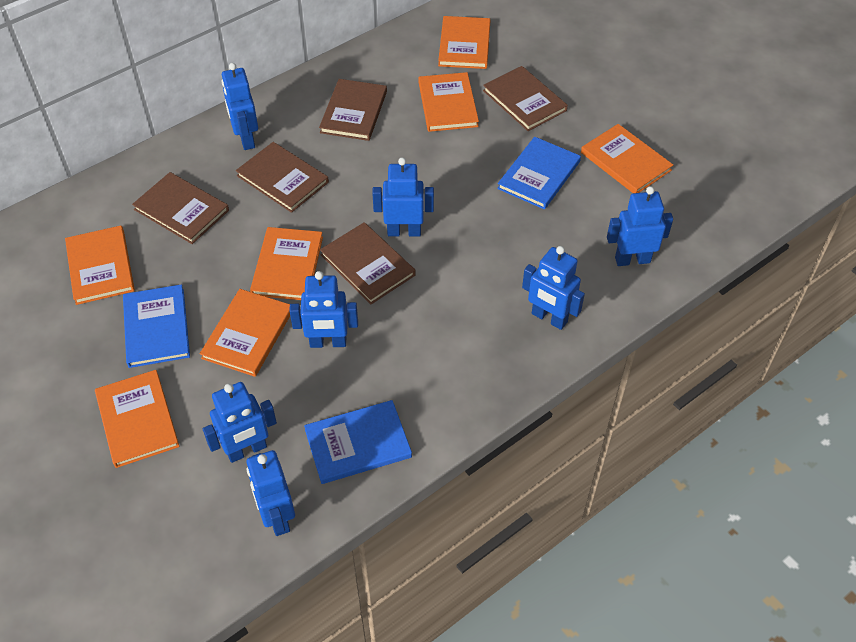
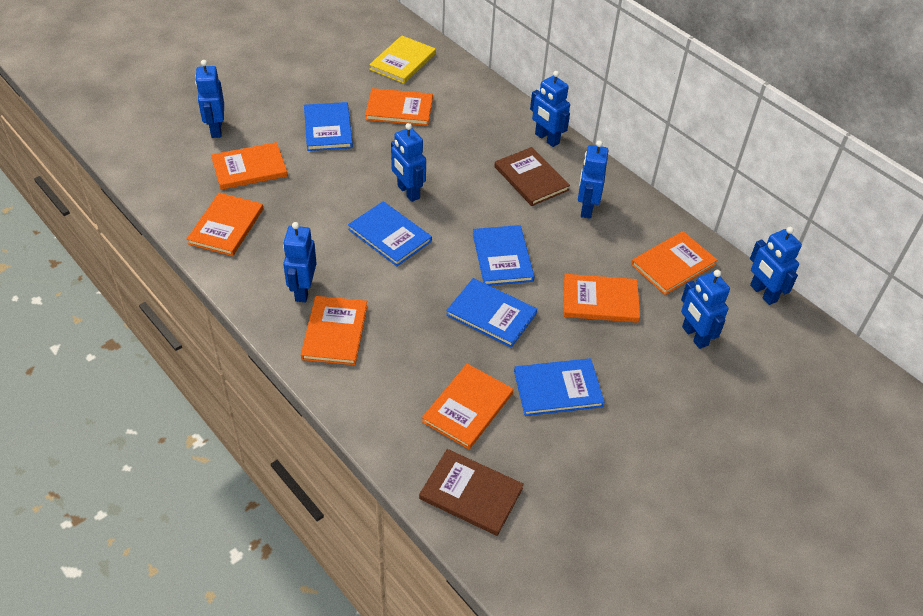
blue book: 3 -> 5
brown book: 5 -> 2
yellow book: 0 -> 1

